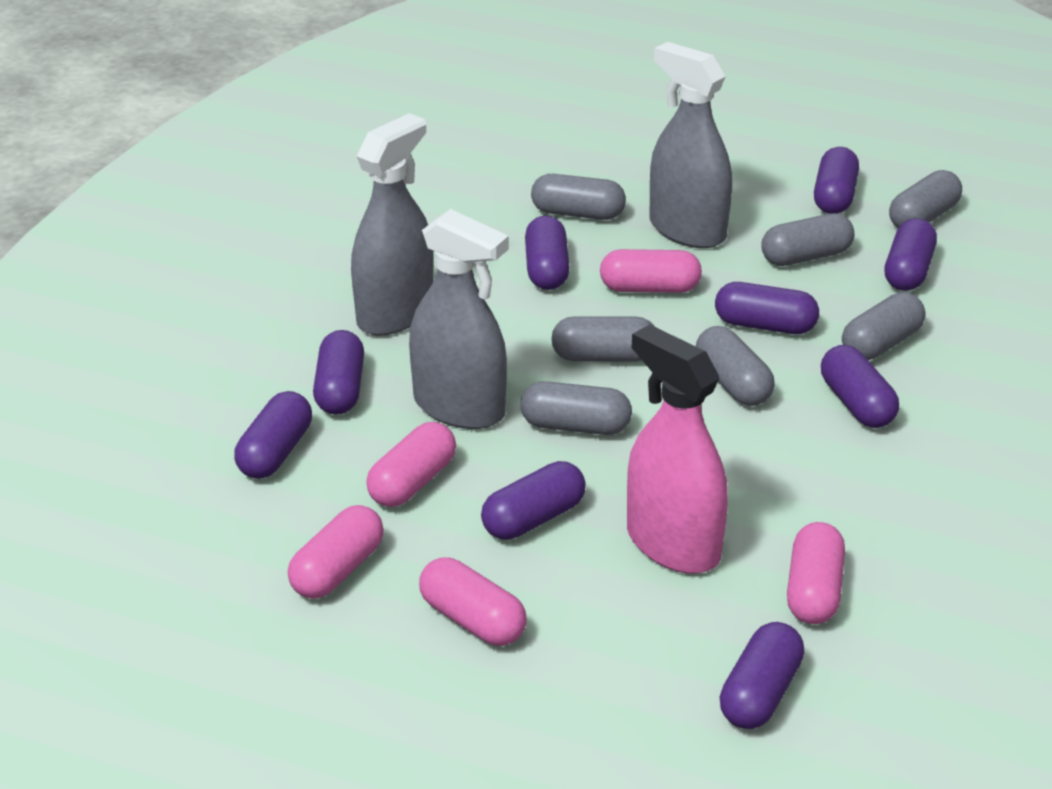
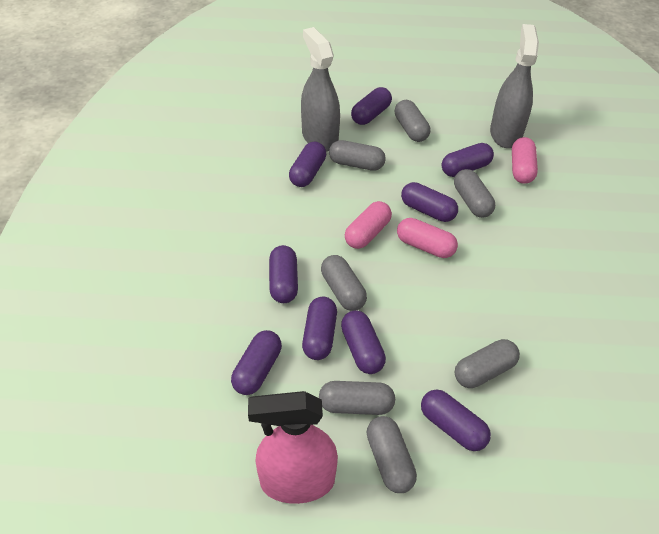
grey spray bottle: 3 -> 2
pink capsule: 5 -> 3

